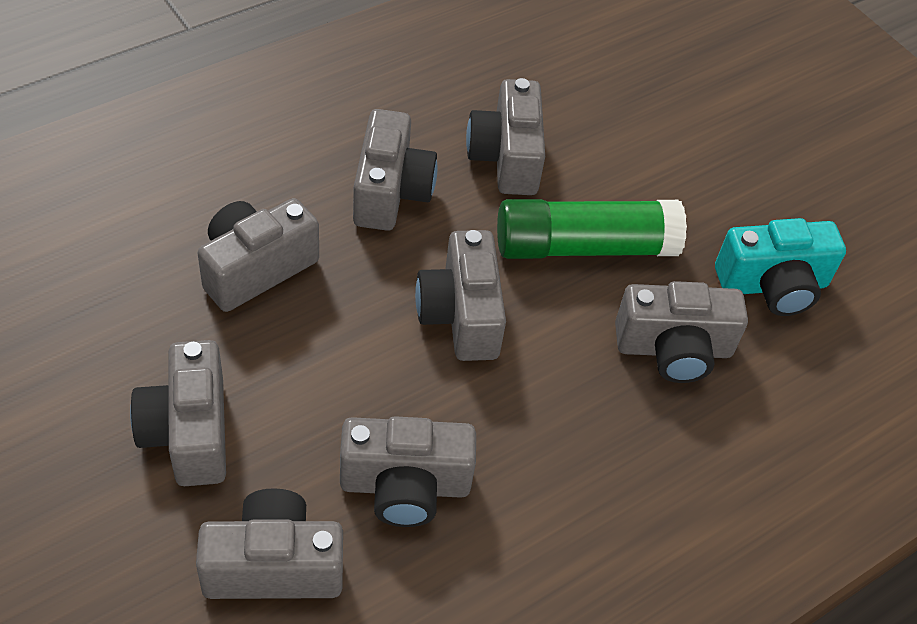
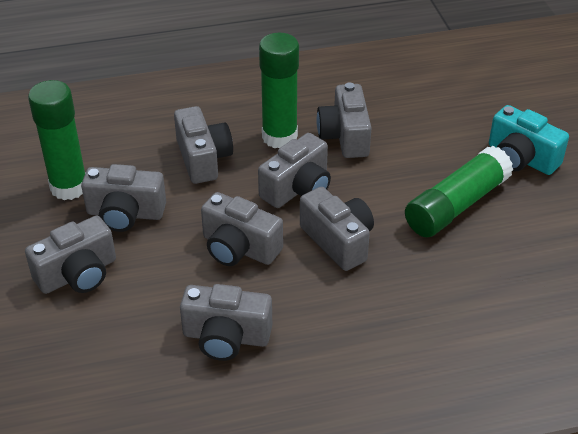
green glue stick: 1 -> 3

